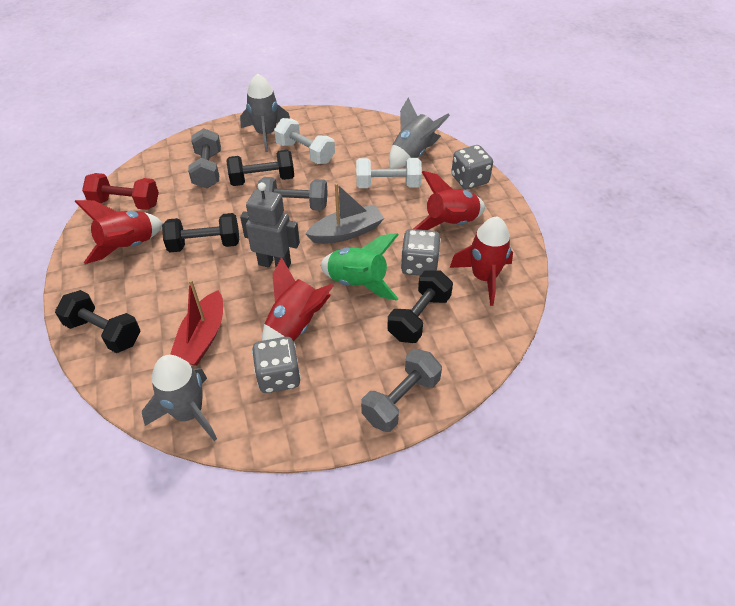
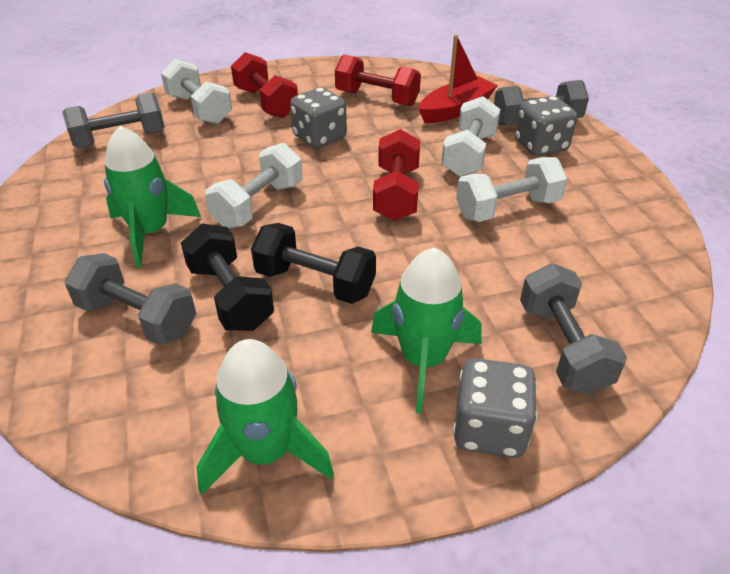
black dumbbell: 4 -> 2
green rocket: 1 -> 3
grey boat: 1 -> 0
grey dumbbell: 3 -> 4
grey robot: 1 -> 0
grey rocket: 3 -> 0
red dumbbell: 1 -> 3
red rocket: 4 -> 0
white dumbbell: 2 -> 4

